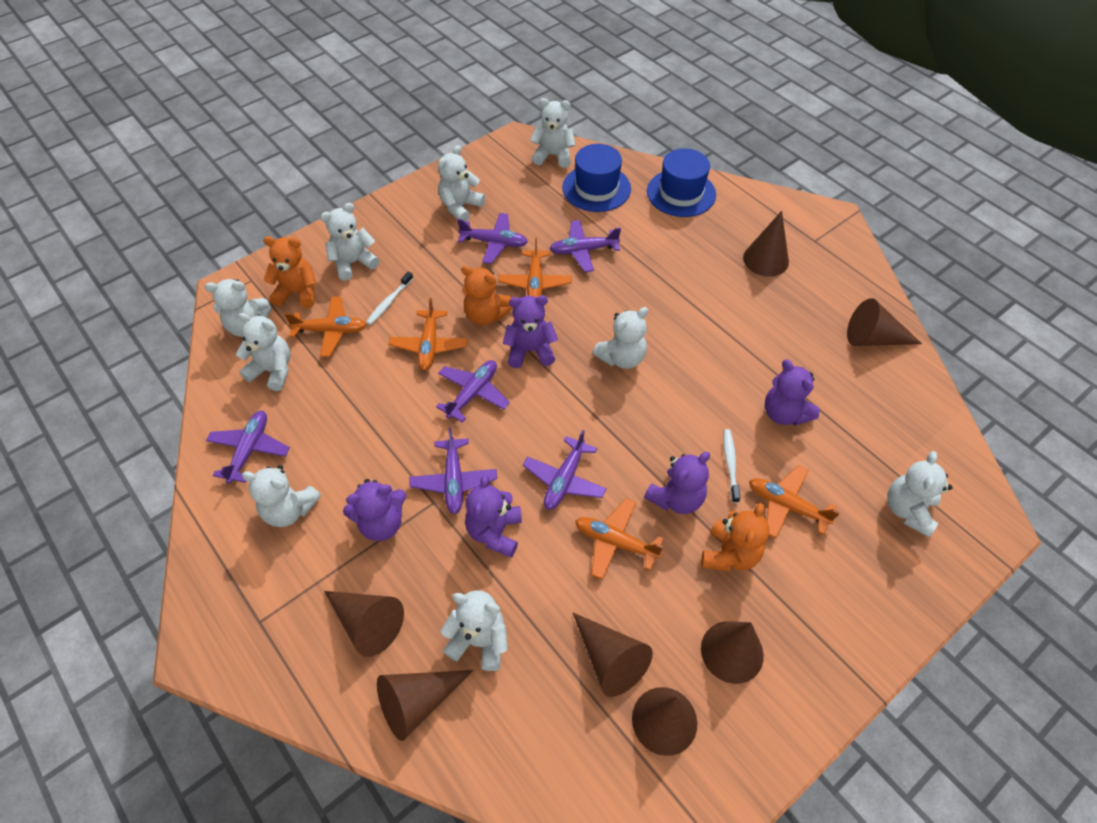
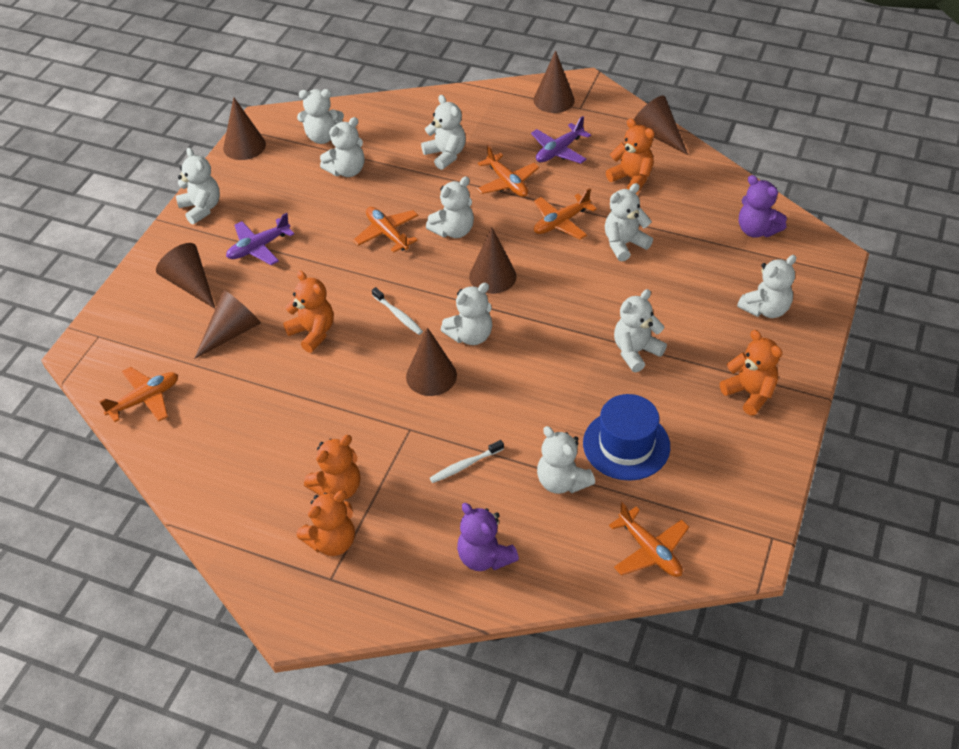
blue hat: 2 -> 1
orange teddy bear: 3 -> 5
purple plane: 6 -> 2
purple teddy bear: 5 -> 2
white teddy bear: 9 -> 10

